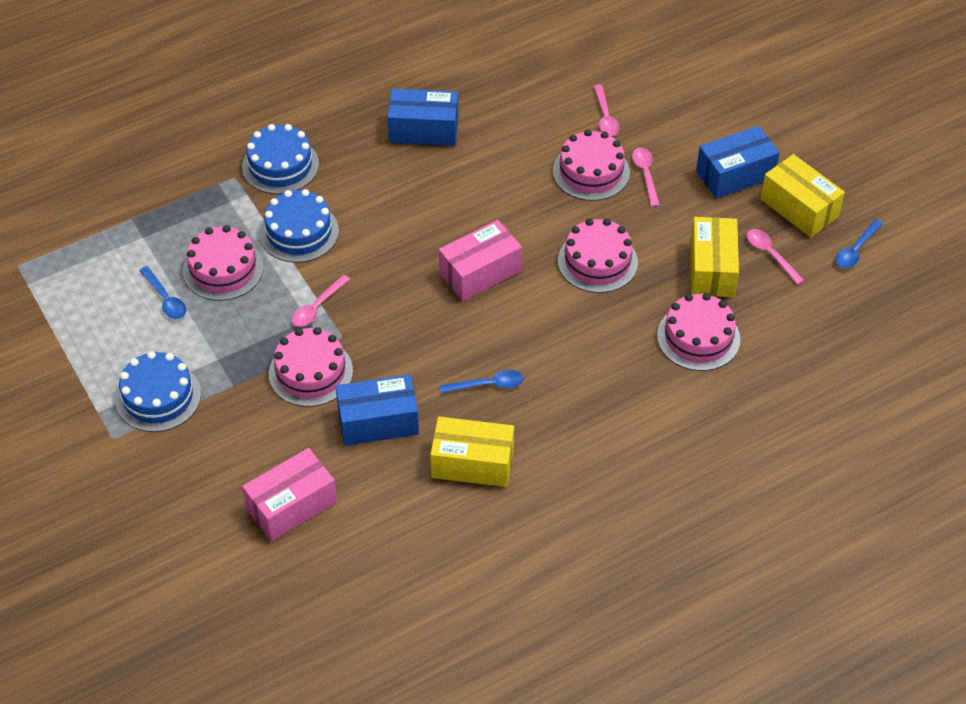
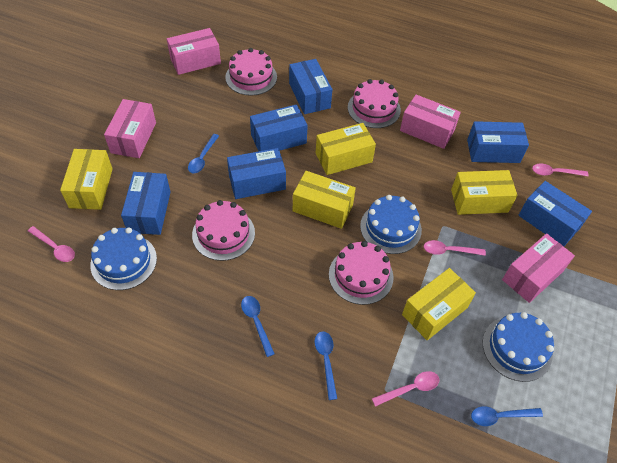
blue box: 3 -> 6
blue spoon: 3 -> 4
pink box: 2 -> 4
pink cake: 5 -> 4
yellow box: 3 -> 5

